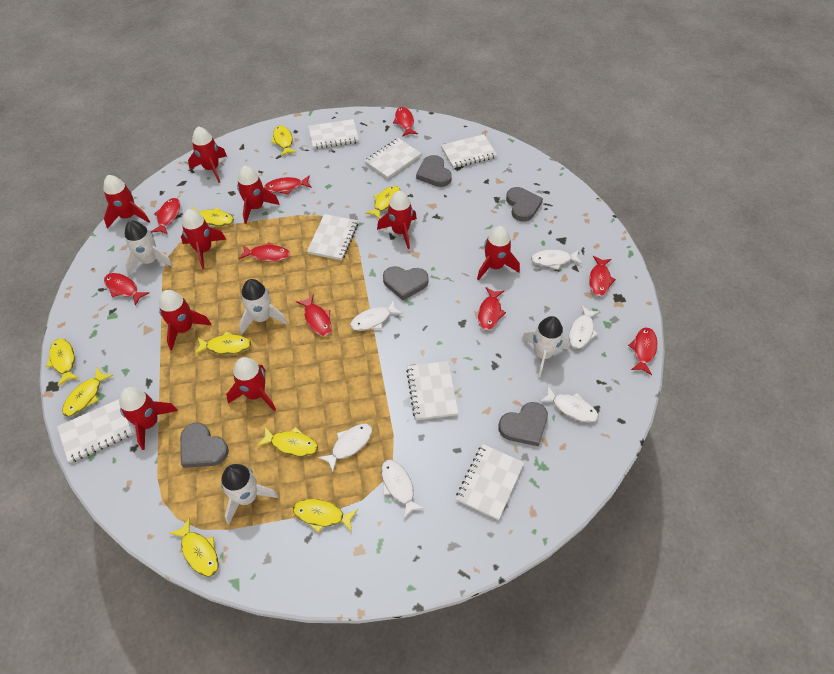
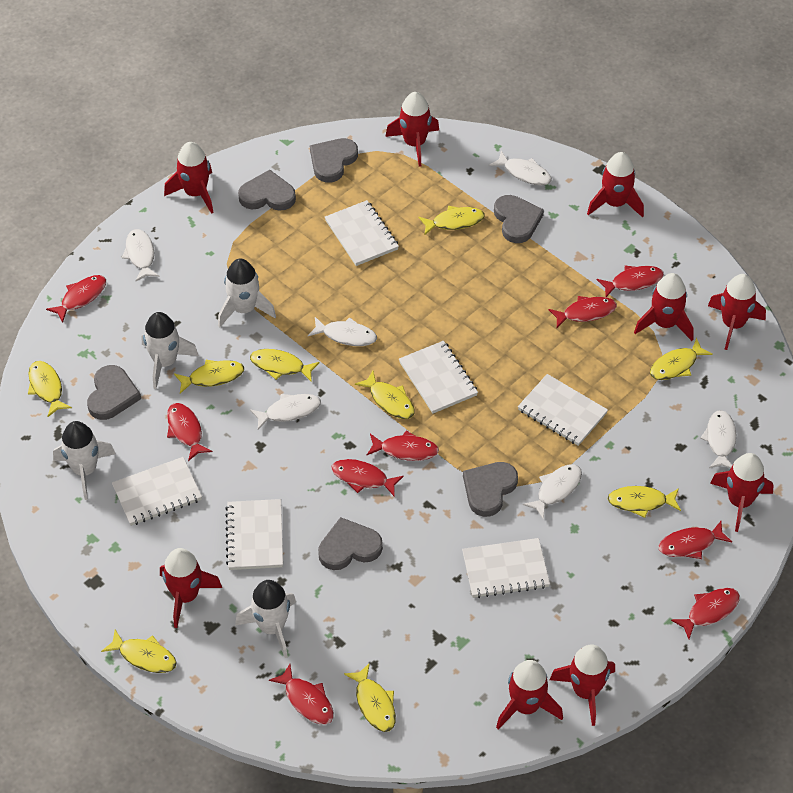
grey heart: 5 -> 6
white notebook: 7 -> 6

